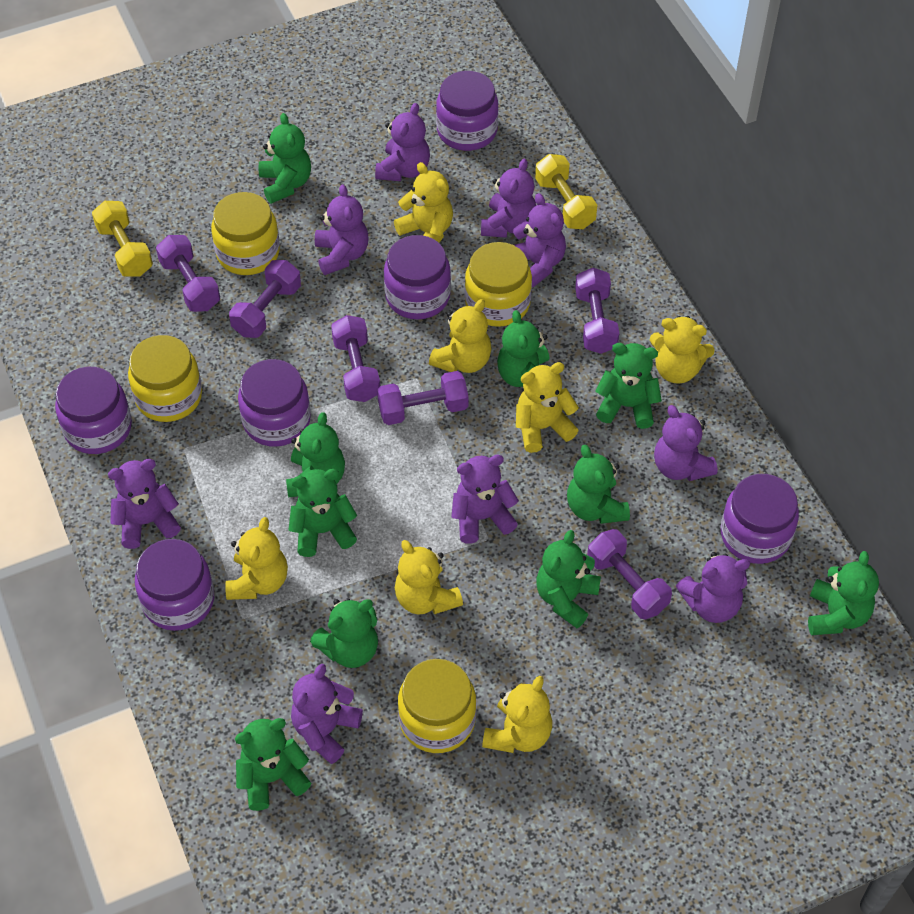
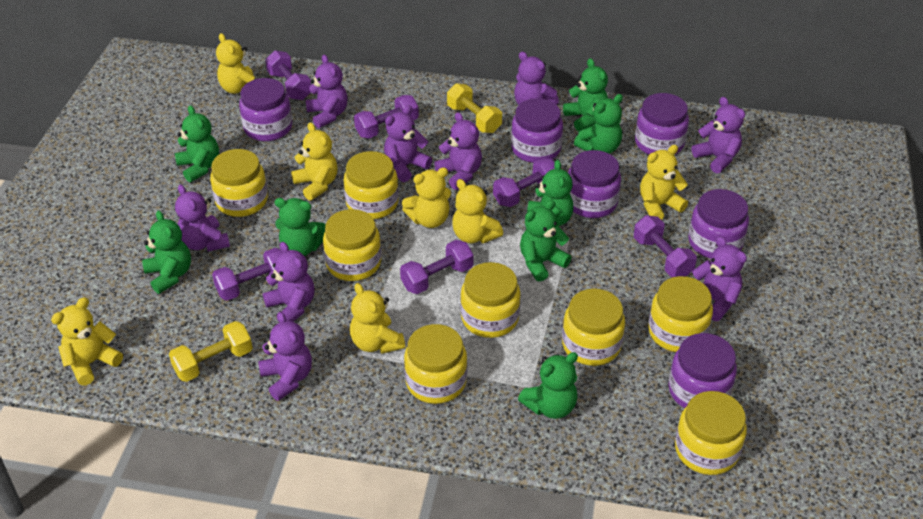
green teddy bear: 10 -> 8
yellow jar: 4 -> 8

